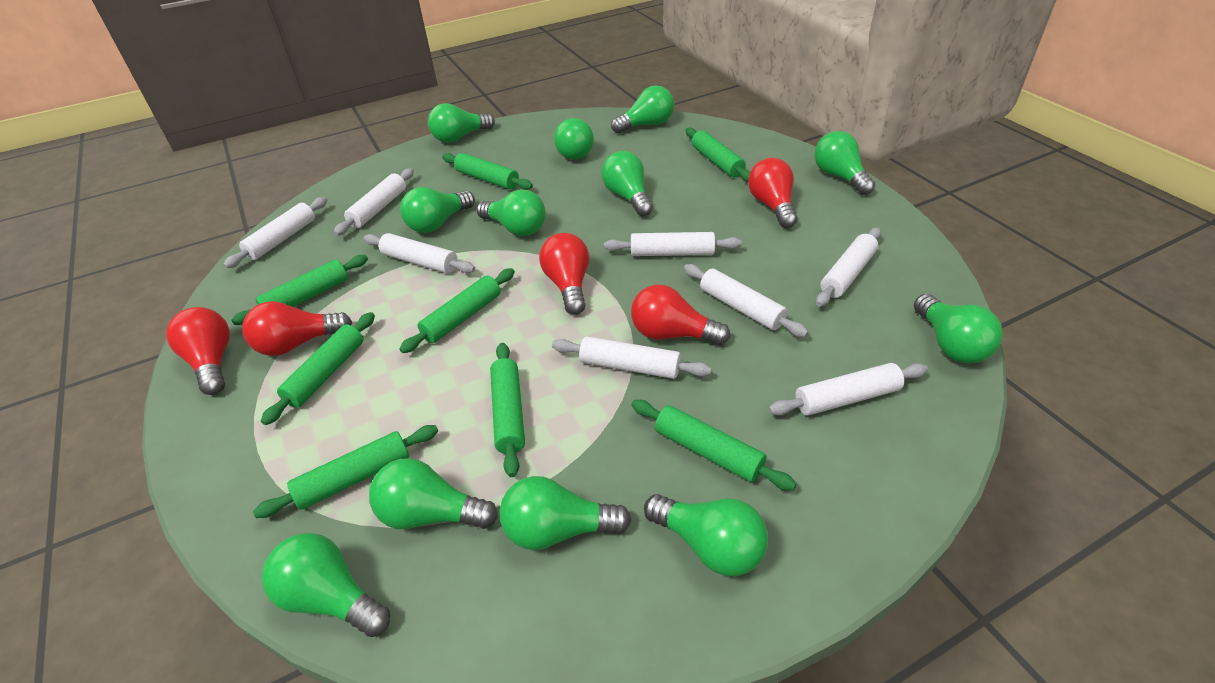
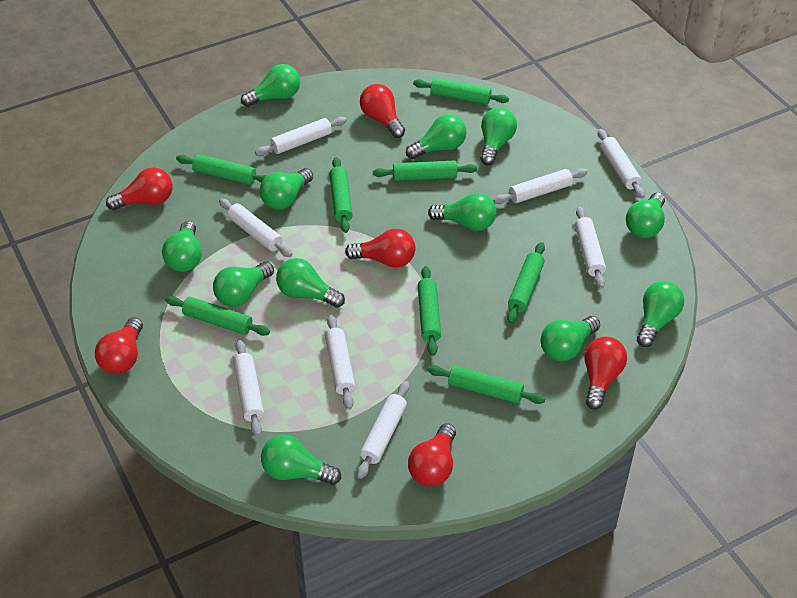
red light bulb: 5 -> 6

